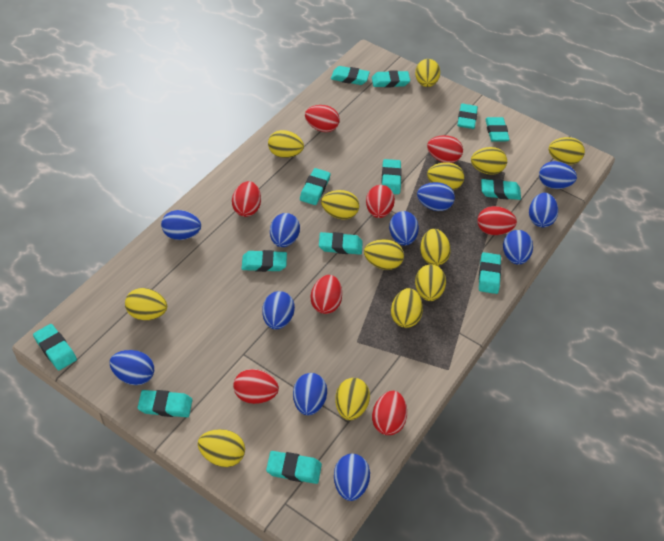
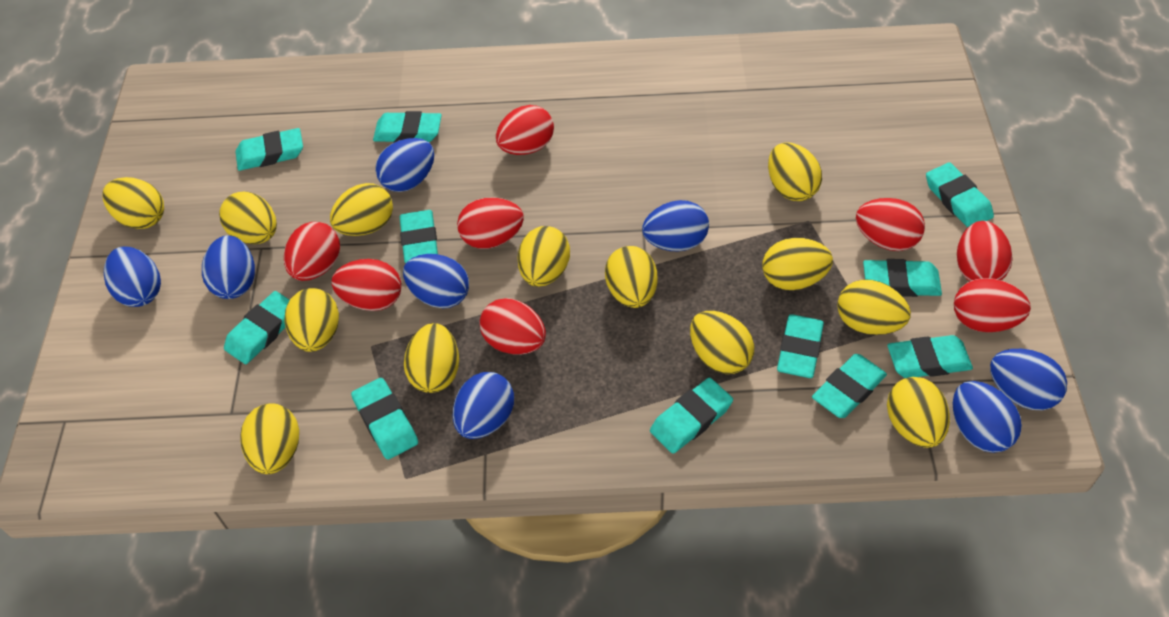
blue egg: 11 -> 8
turquoise eraser: 13 -> 11

